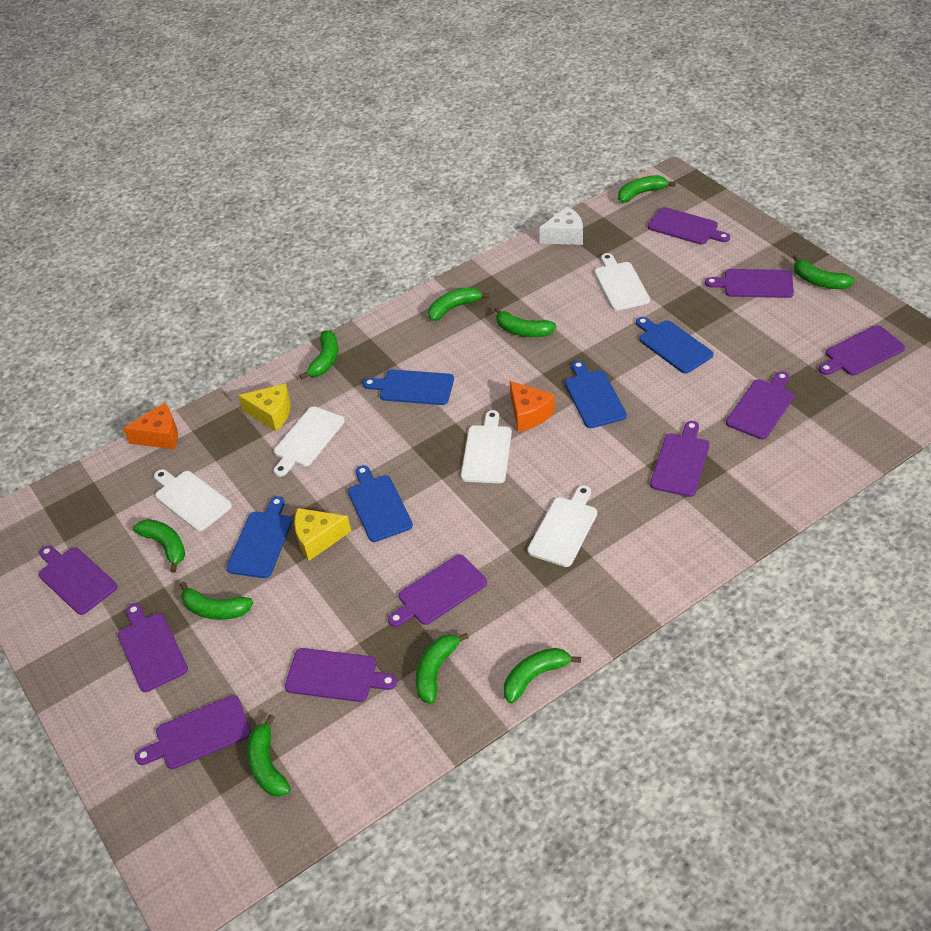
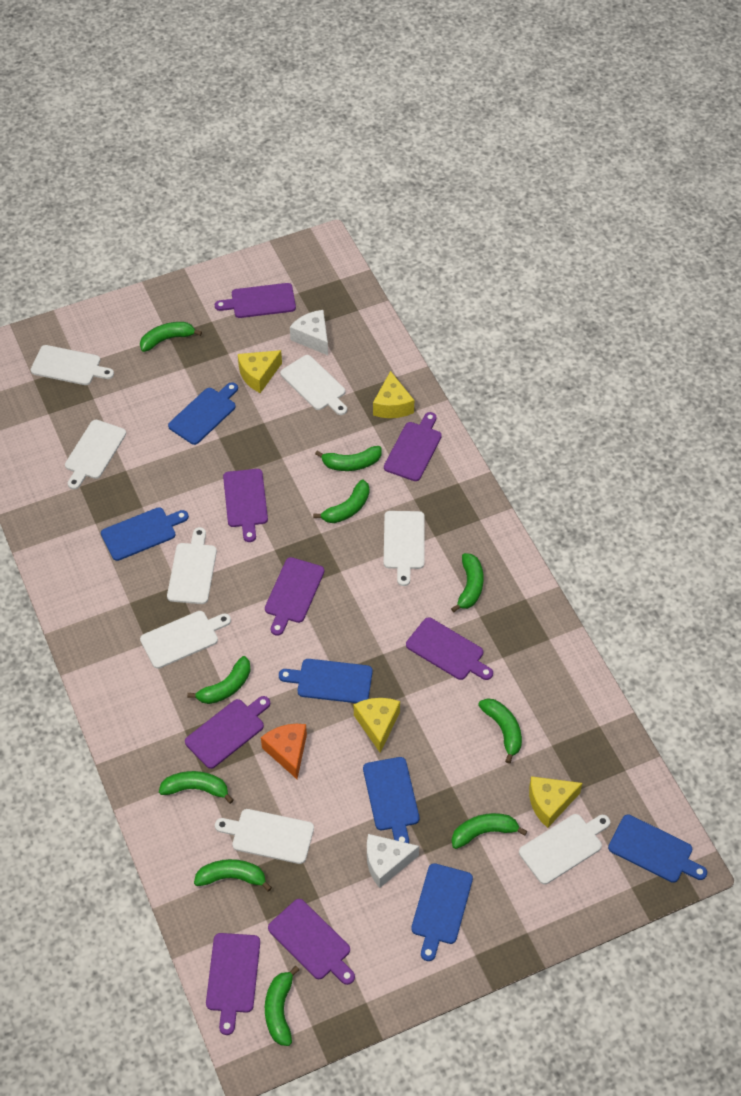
blue cutting board: 5 -> 6
orange cheese: 2 -> 1
purple cutting board: 10 -> 8
white cheese: 1 -> 2
white cutting board: 5 -> 8
yellow cheese: 2 -> 4

